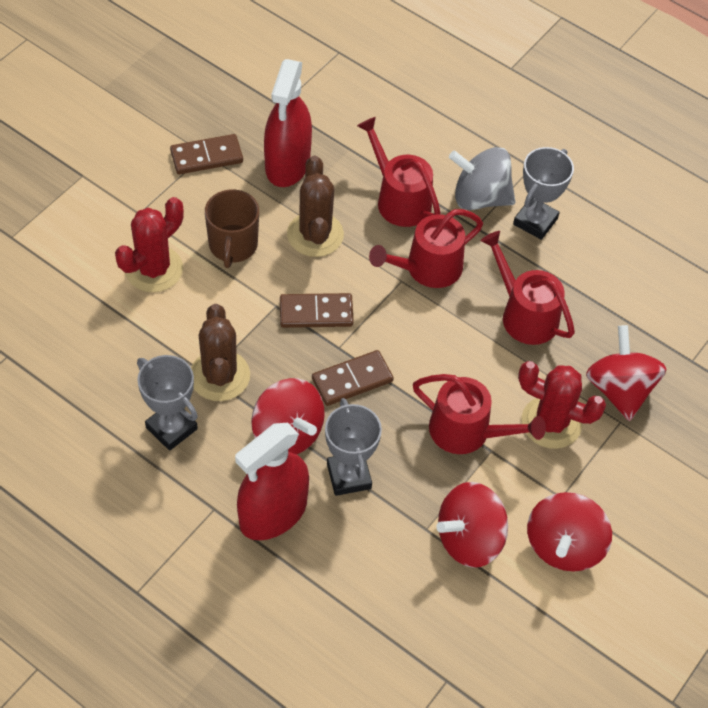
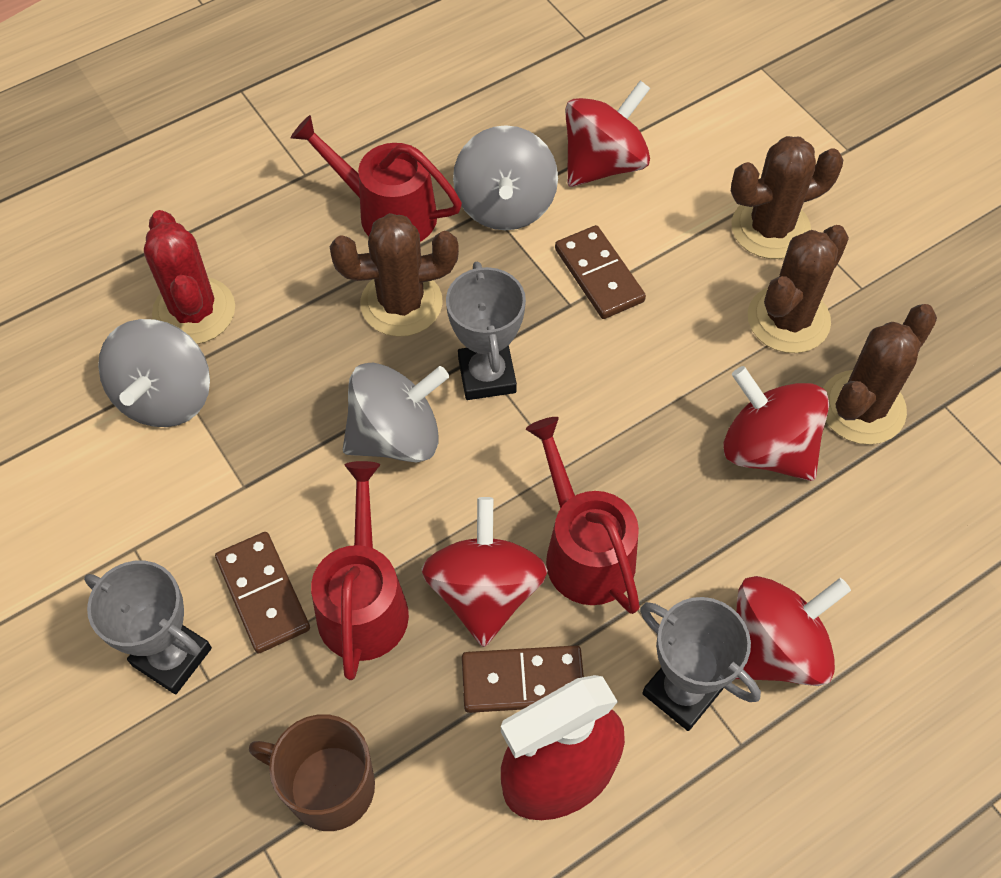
brown cactus: 2 -> 4
grey spinning top: 1 -> 3
red cactus: 2 -> 1
red spray bottle: 2 -> 1
red watering can: 4 -> 3

